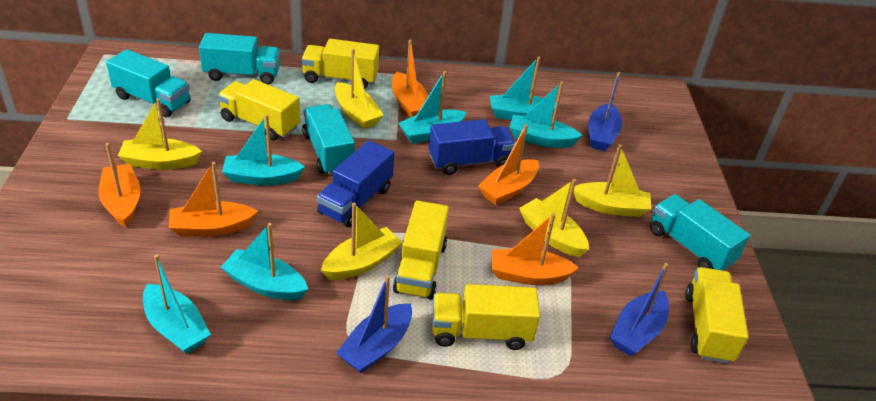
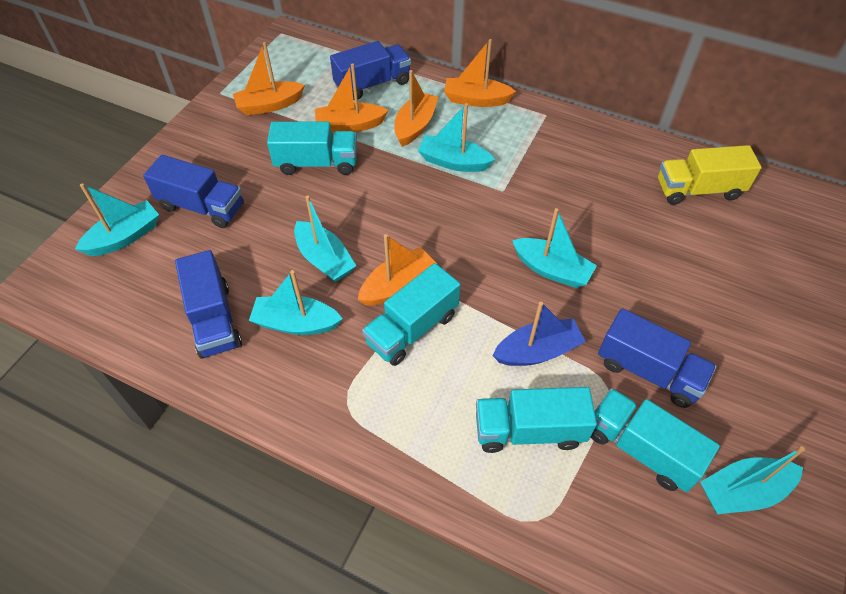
blue boat: 3 -> 1
blue truck: 2 -> 4
yellow boat: 5 -> 0
yellow truck: 5 -> 1

